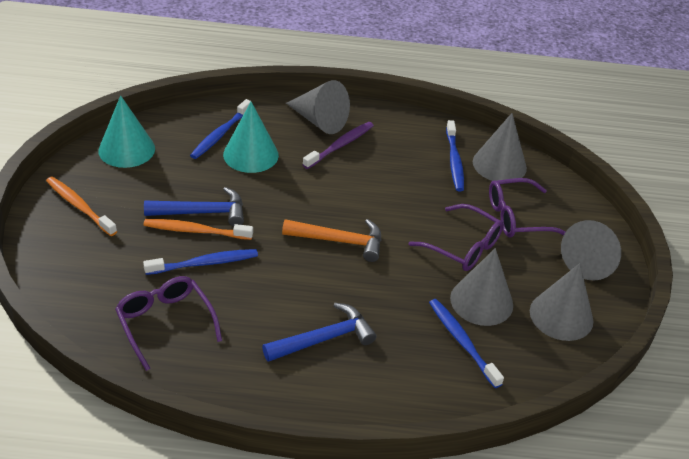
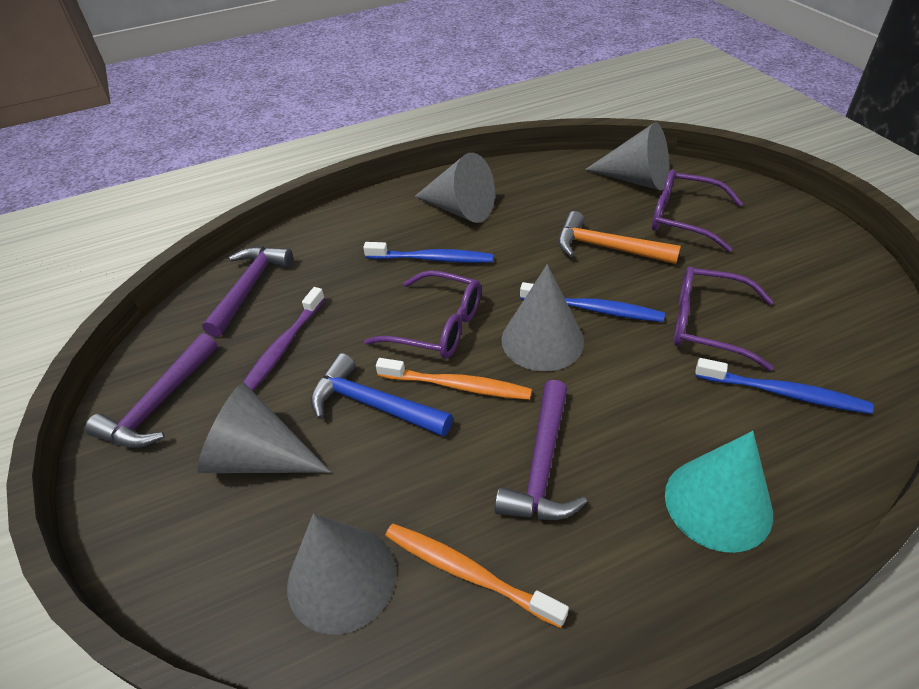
blue hammer: 2 -> 1
blue toothbrush: 4 -> 3
purple hammer: 0 -> 3
turquoise cone: 2 -> 1

